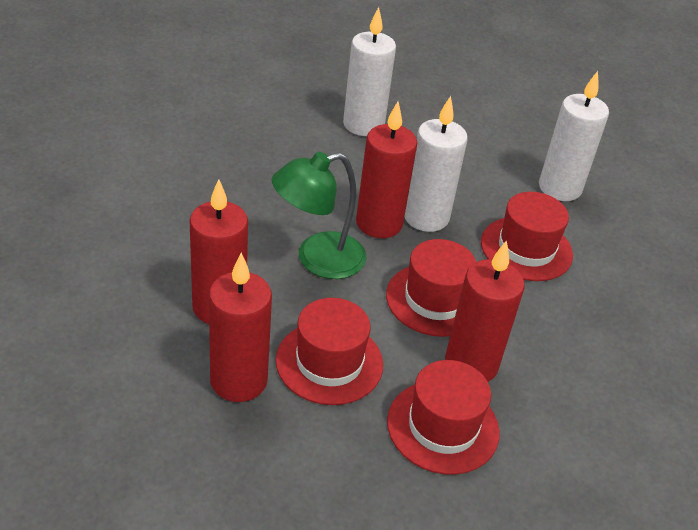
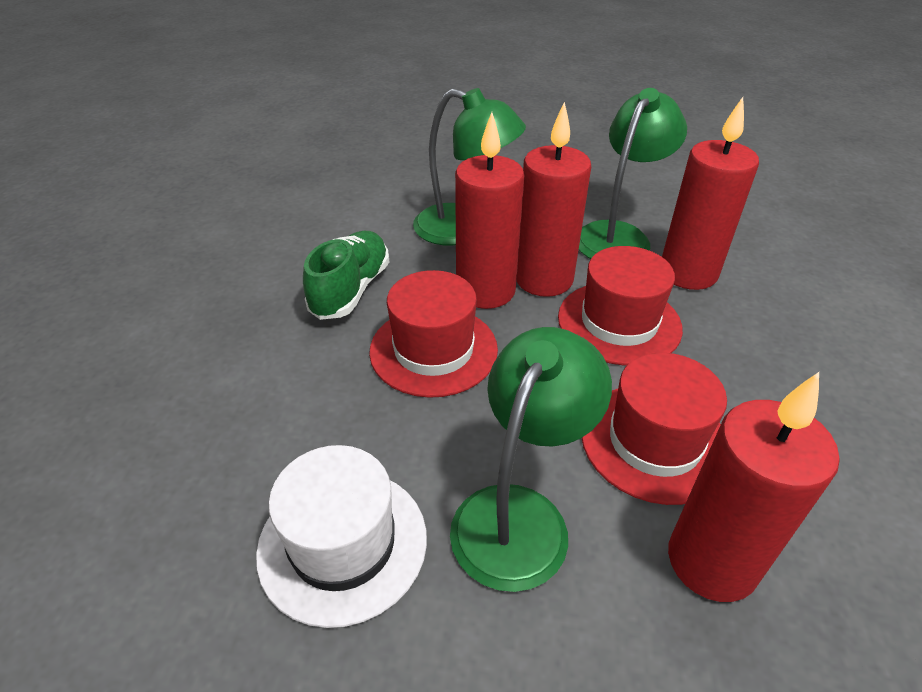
green lamp: 1 -> 3
green shoe: 0 -> 1
red hat: 4 -> 3
white candle: 3 -> 0
white hat: 0 -> 1

